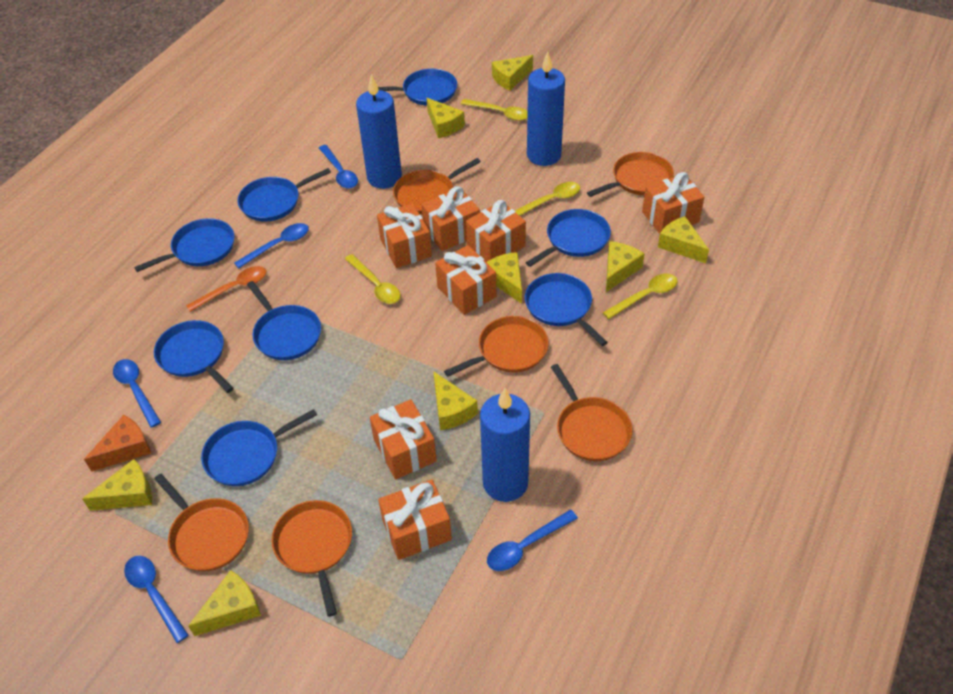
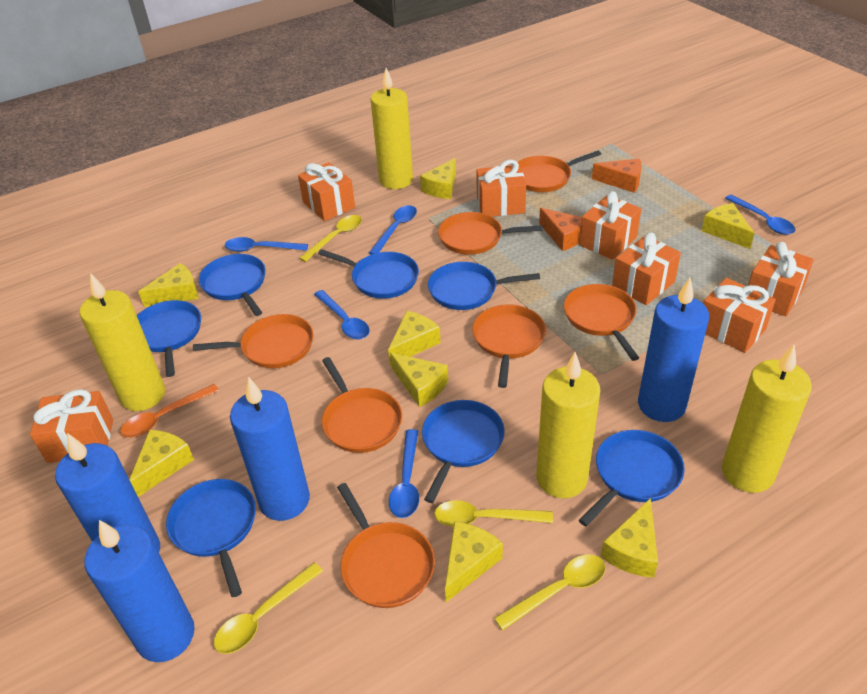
blue candle: 3 -> 4
blue pan: 8 -> 7
orange cheese: 1 -> 2
orange pan: 6 -> 7
yellow candle: 0 -> 4

